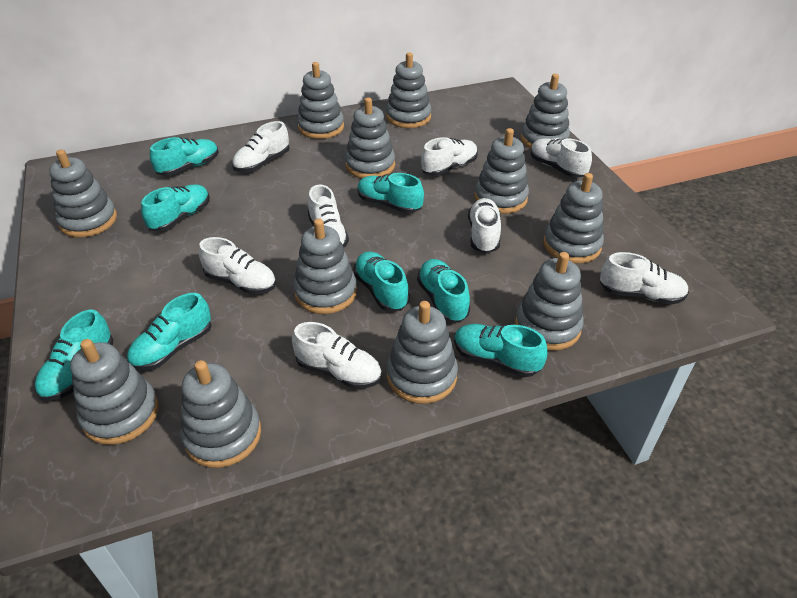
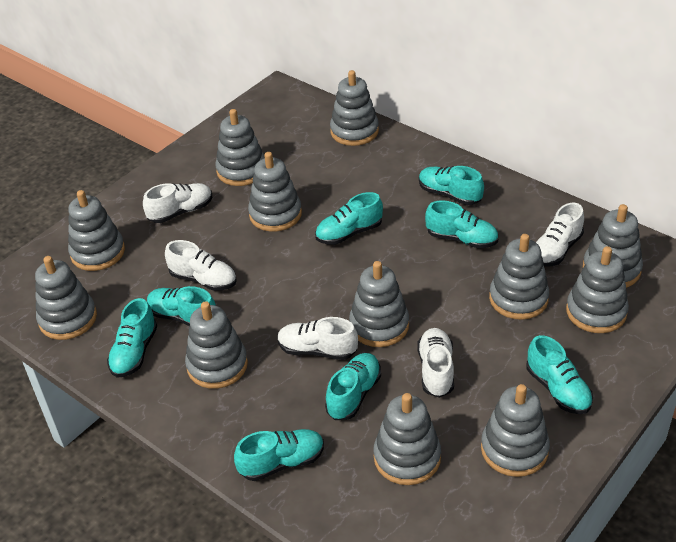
white shoe: 8 -> 5

